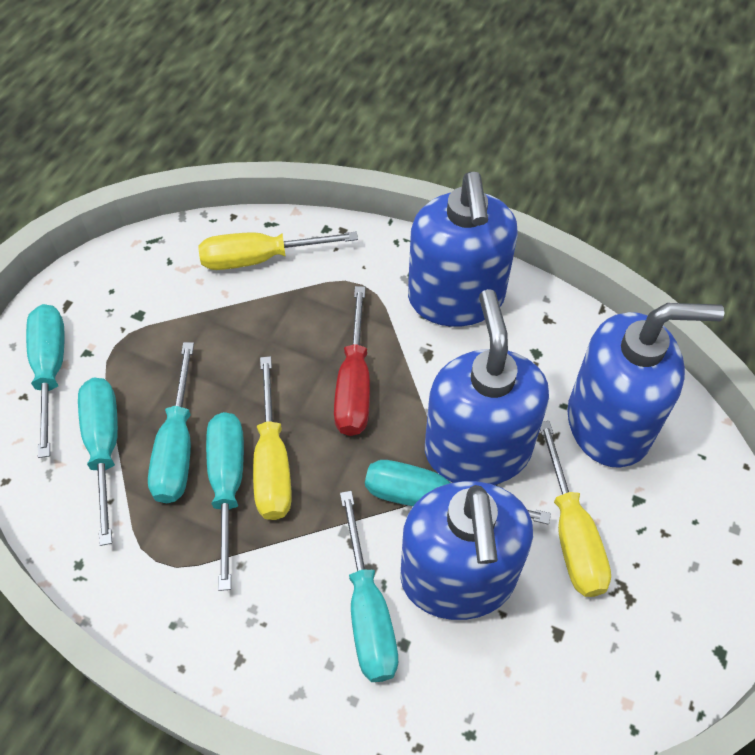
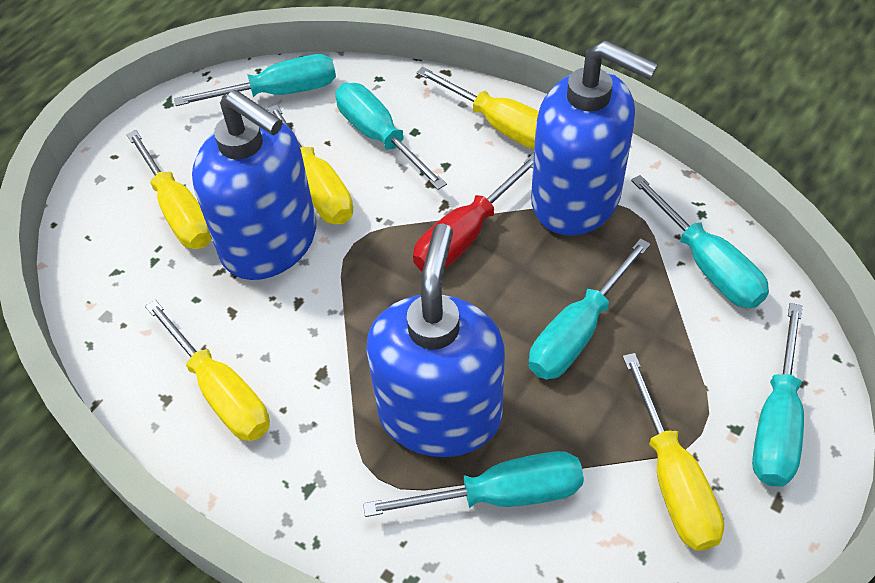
blue soap dispenser: 4 -> 3
yellow screwdriver: 3 -> 5

